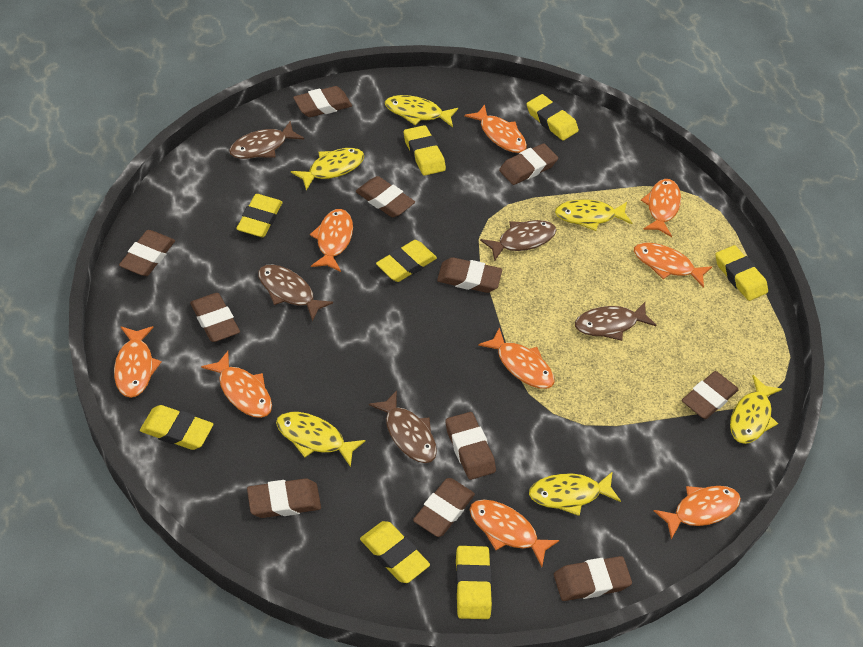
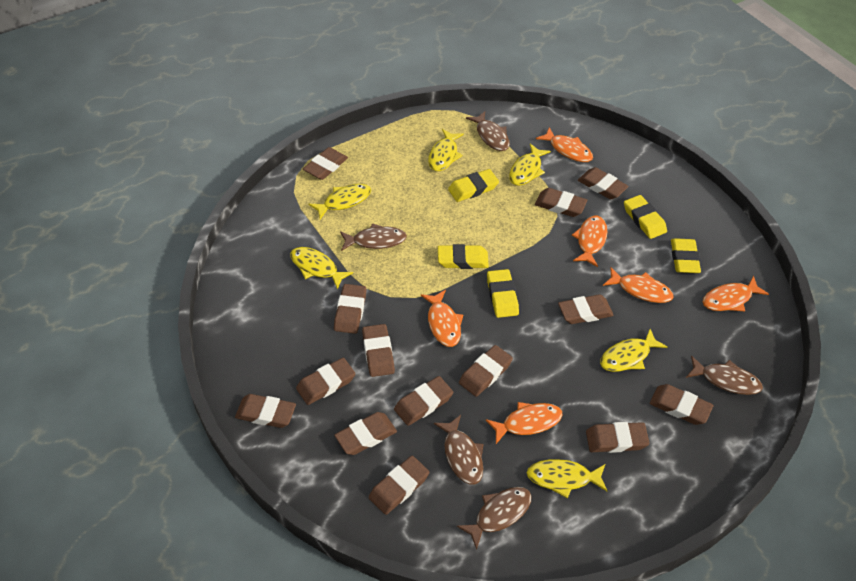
brown eraser: 11 -> 14
orange fish: 9 -> 6
yellow eraser: 8 -> 5

